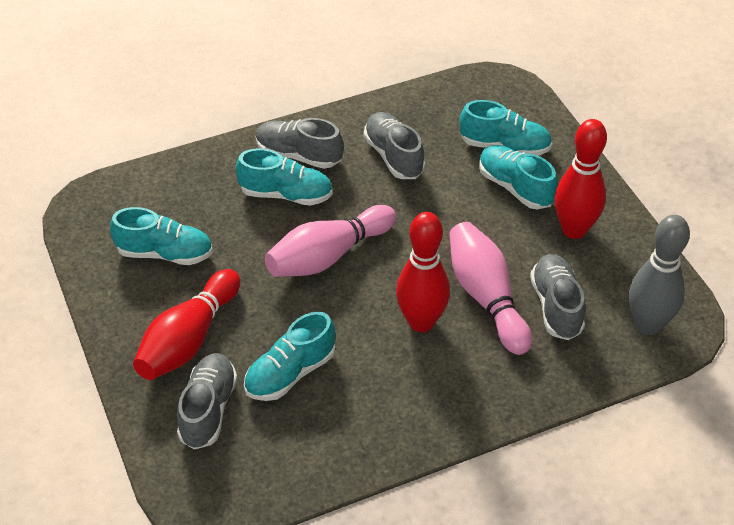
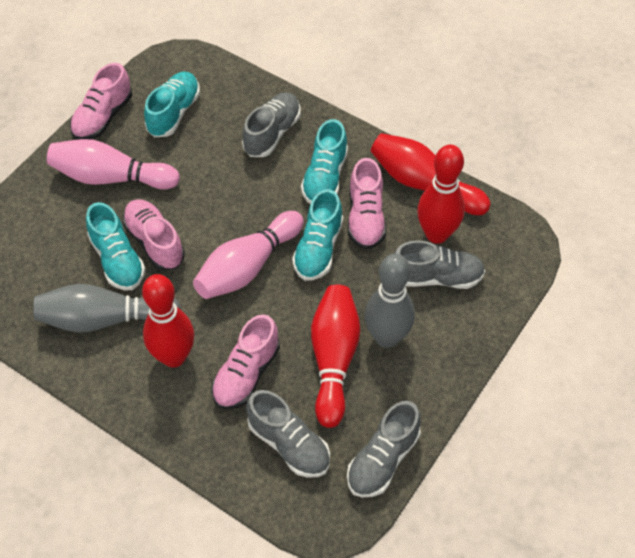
grey bowling pin: 1 -> 2
pink shoe: 0 -> 4
red bowling pin: 3 -> 4
turquoise shoe: 5 -> 4

